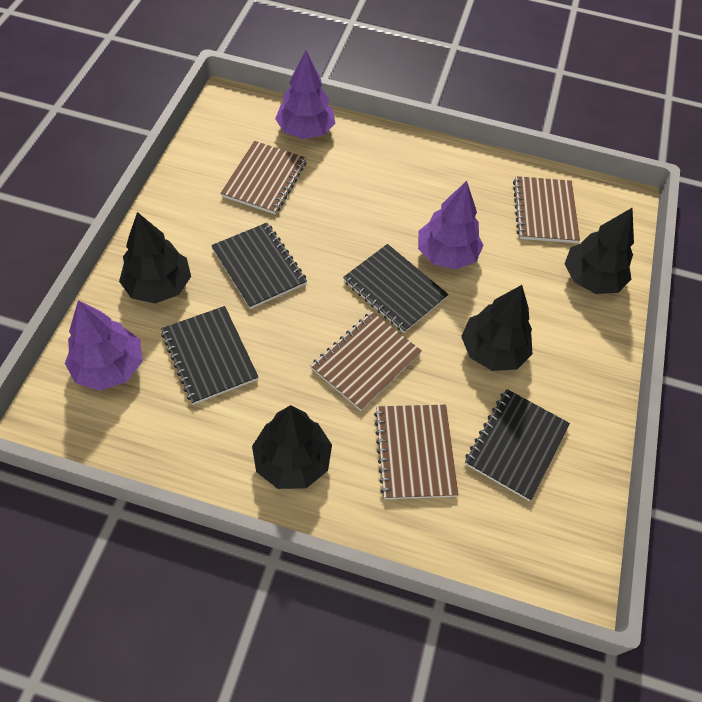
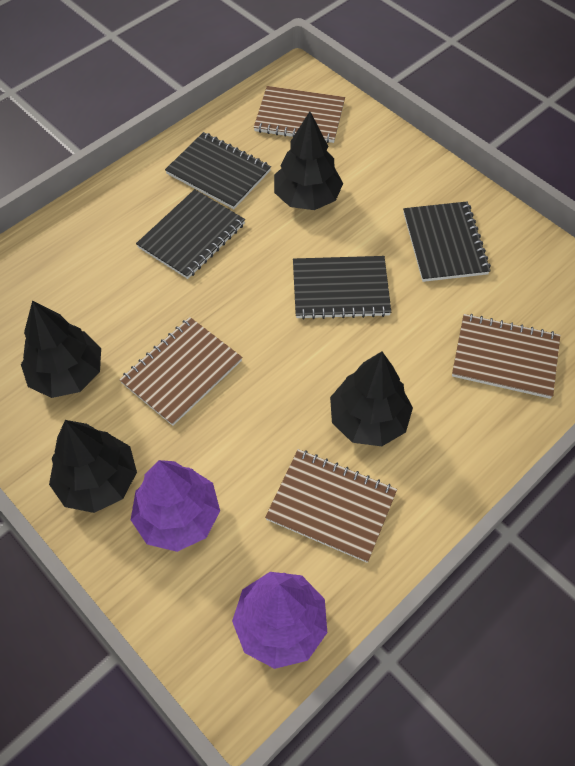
purple tree: 3 -> 2

